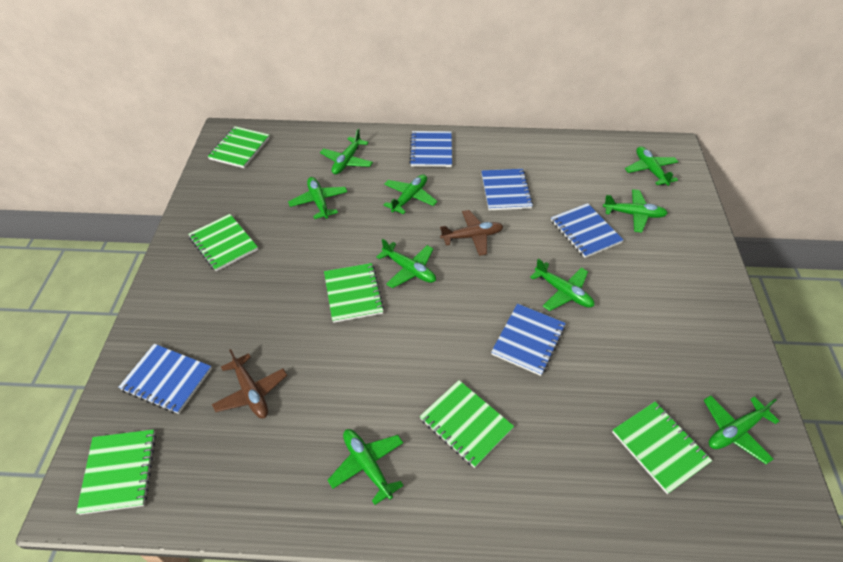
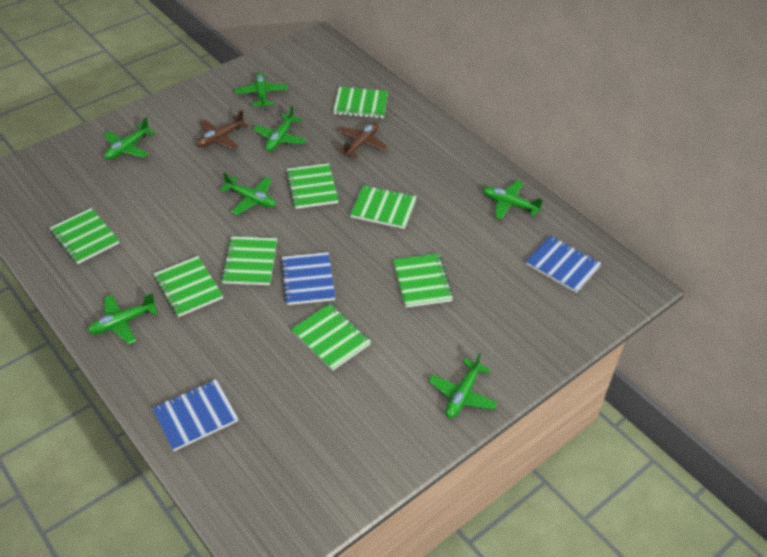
blue notebook: 5 -> 3
green notebook: 6 -> 8
green plane: 9 -> 7

